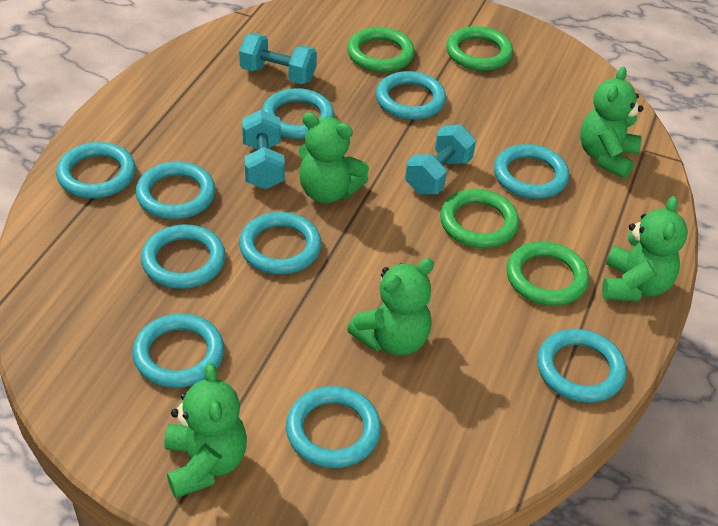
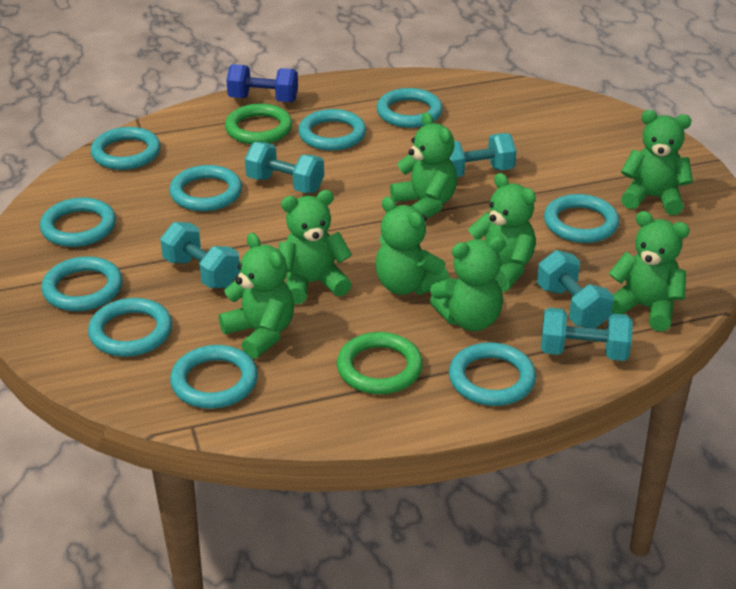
blue dumbbell: 0 -> 1
green ring: 4 -> 2
green teddy bear: 5 -> 8
turquoise dumbbell: 3 -> 5

